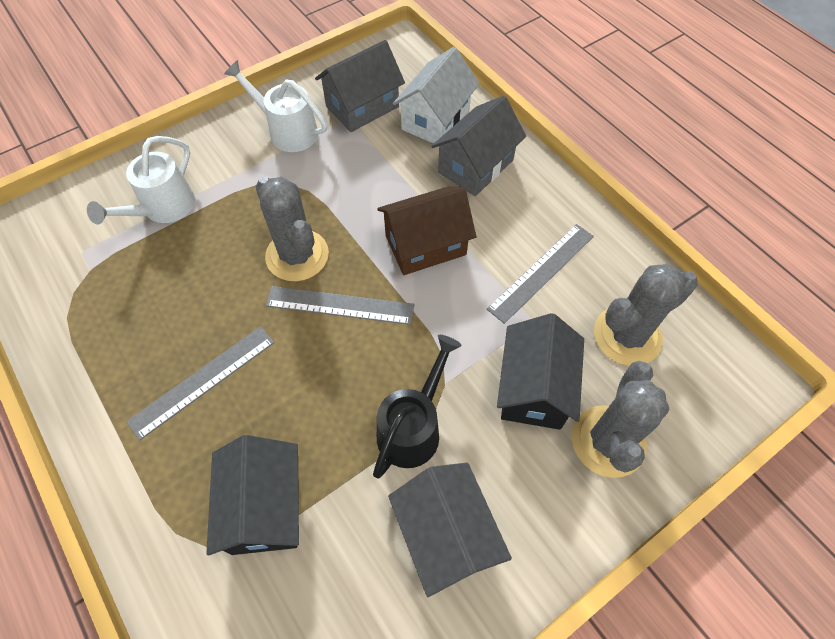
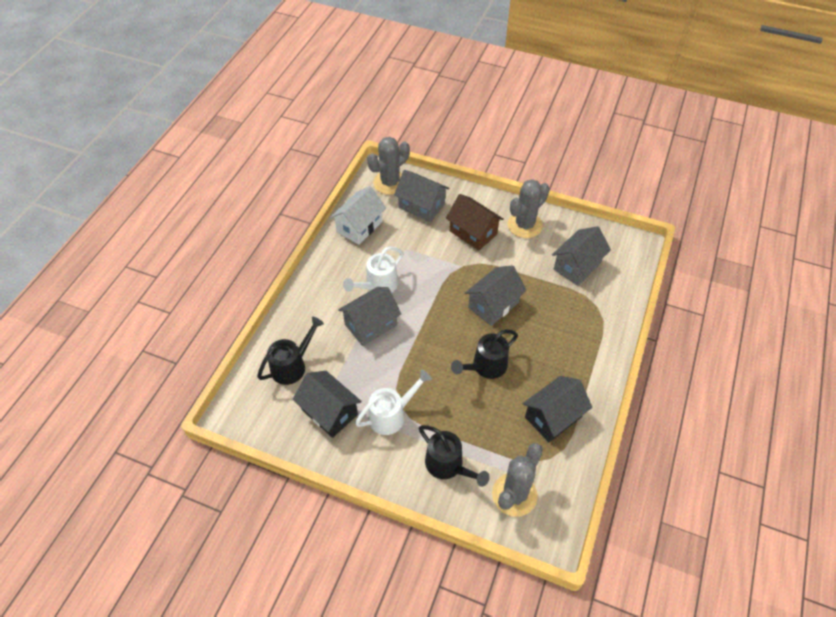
black watering can: 1 -> 3
grey house: 3 -> 4
grey ruler: 3 -> 0

